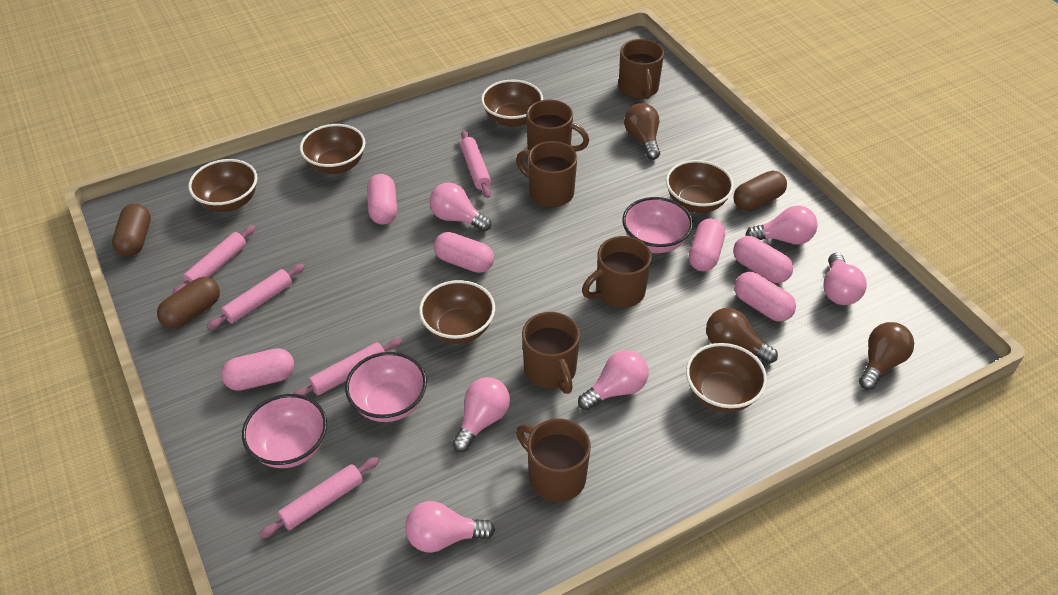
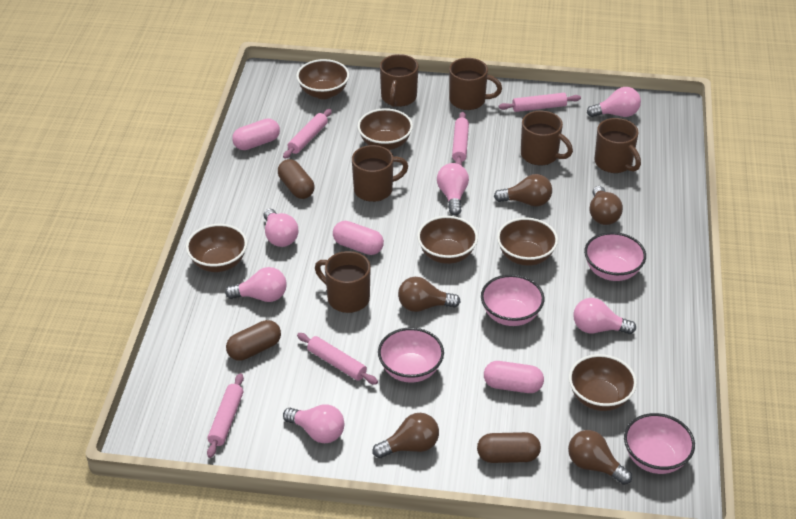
brown light bulb: 3 -> 5
pink bowl: 3 -> 4
pink capsule: 6 -> 3

